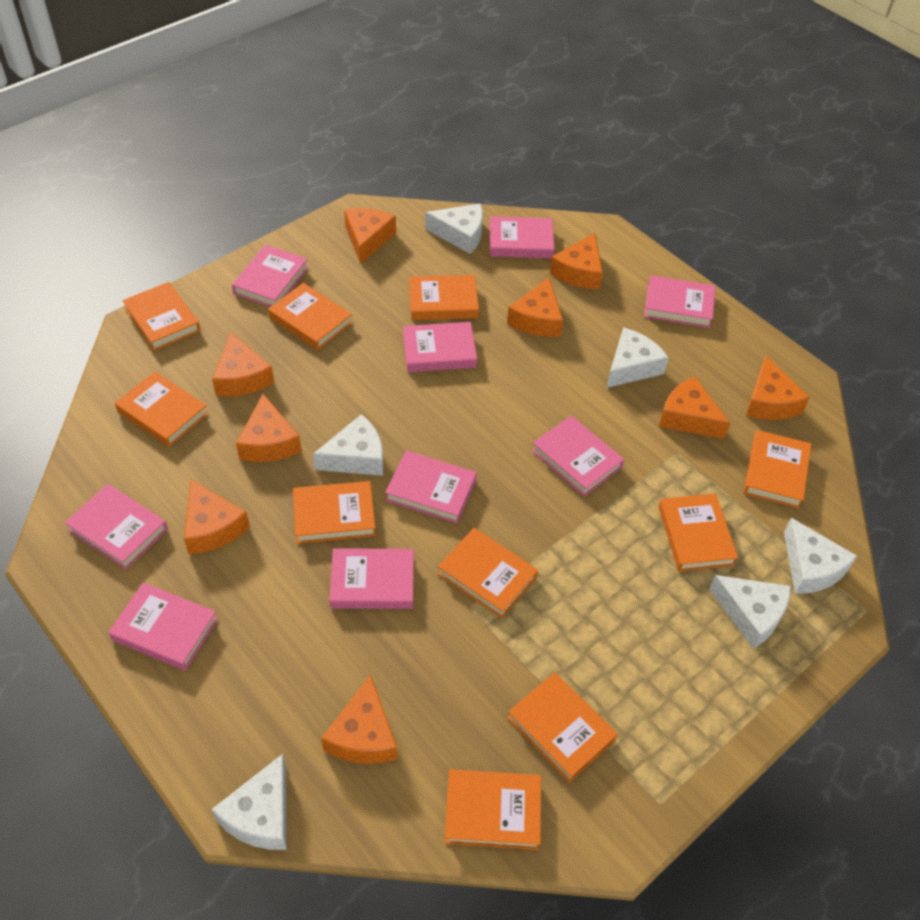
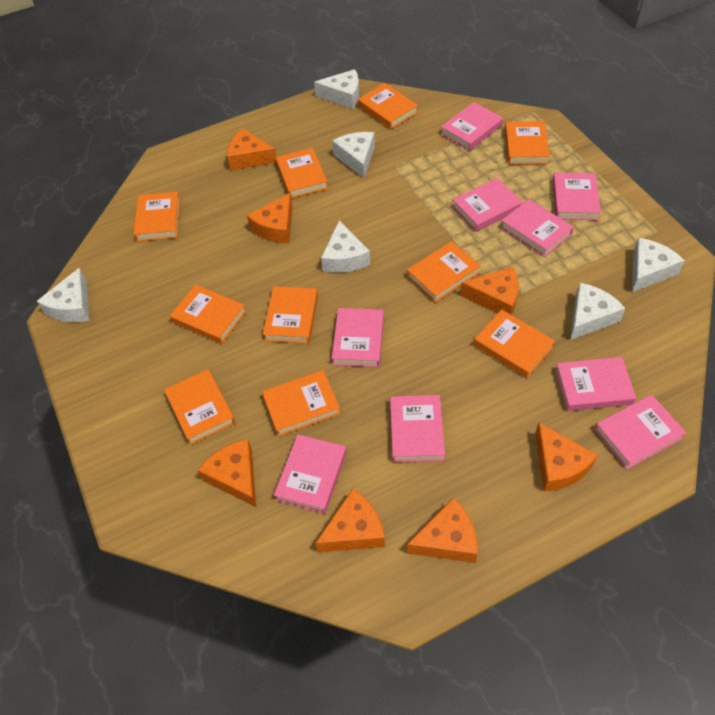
orange cheese: 9 -> 7

